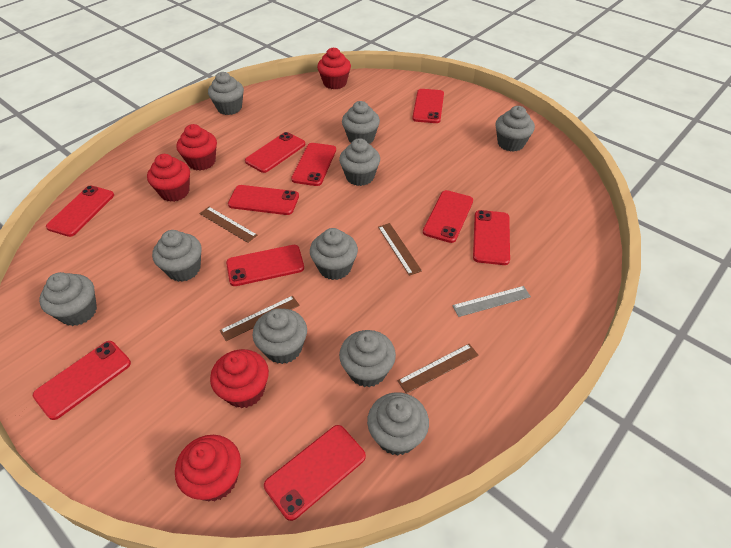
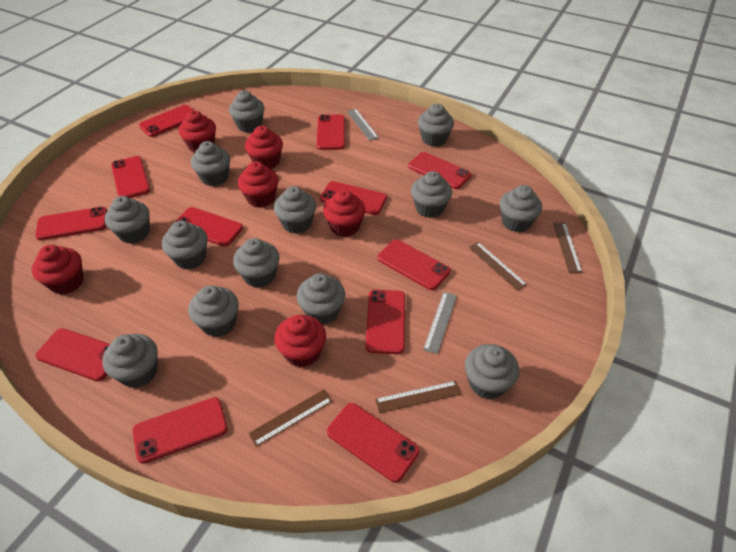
grey cupcake: 10 -> 13
grey ruler: 1 -> 2
red cupcake: 5 -> 6
red phone: 10 -> 12

